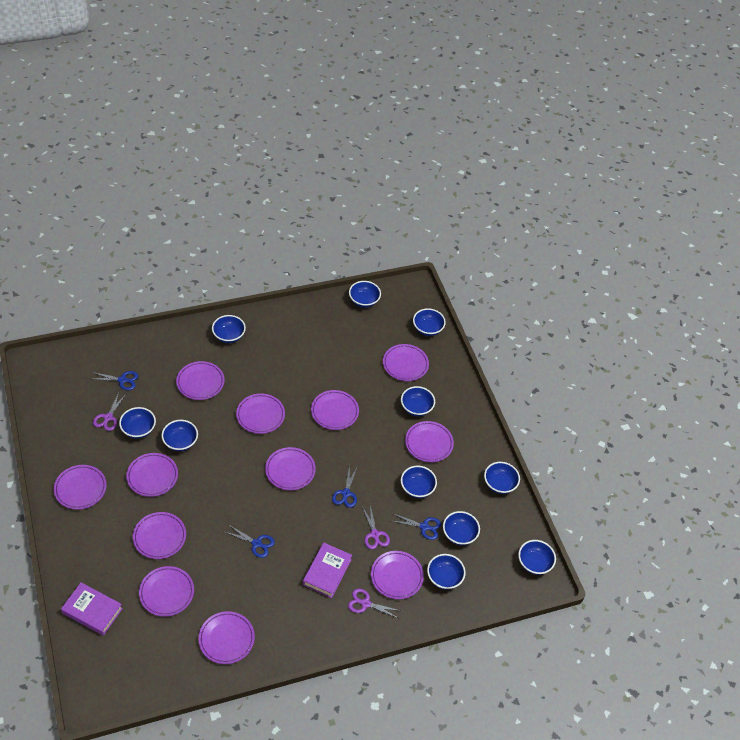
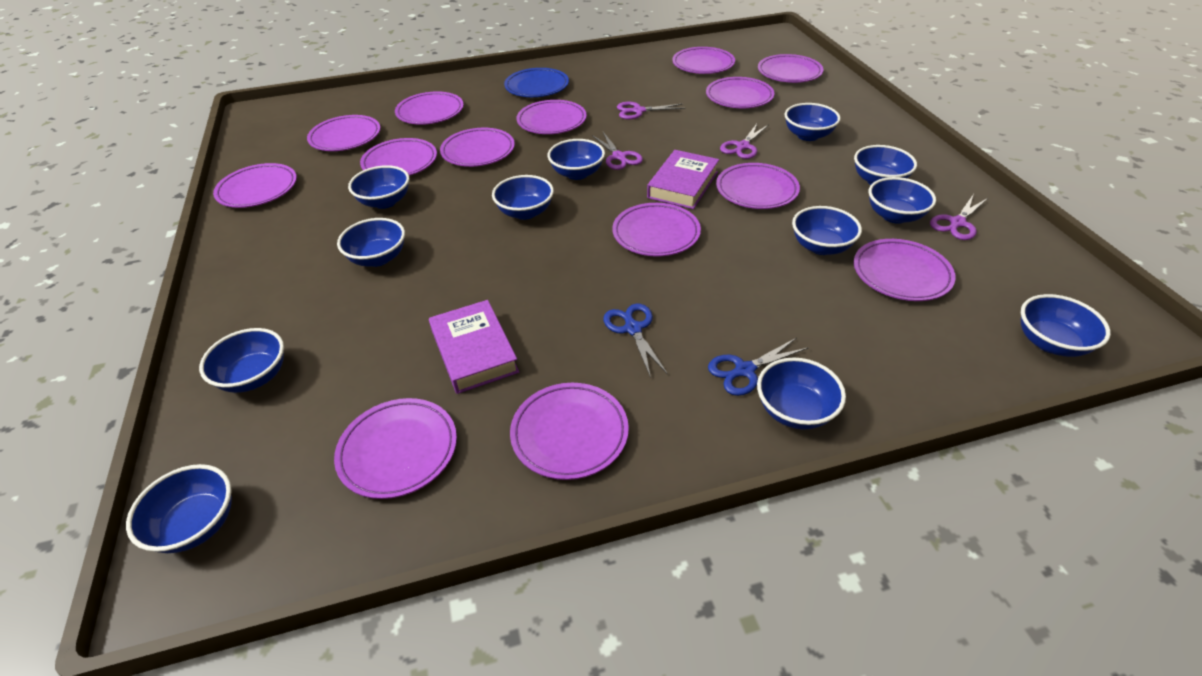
blue bowl: 11 -> 12
blue plate: 0 -> 1
blue scissors: 4 -> 2
purple plate: 12 -> 14
purple scissors: 3 -> 4

